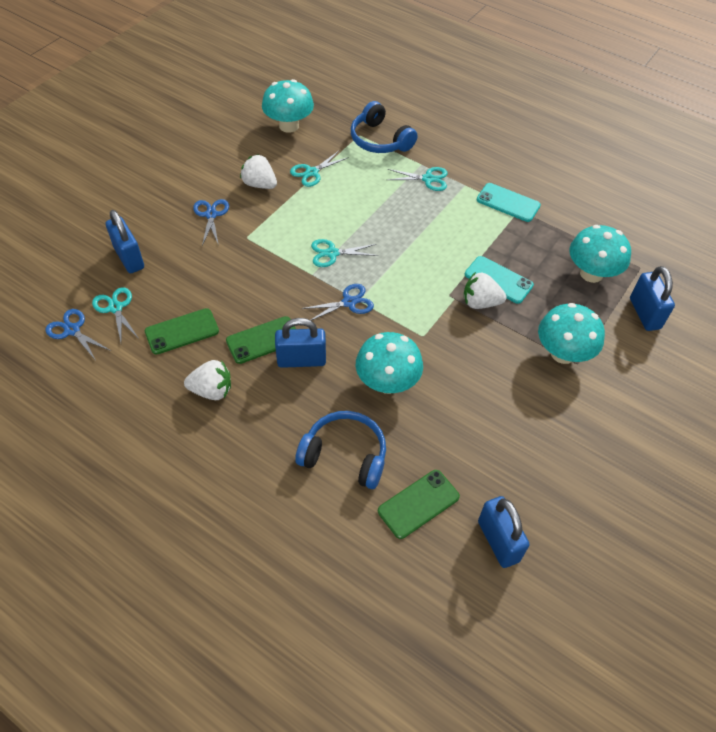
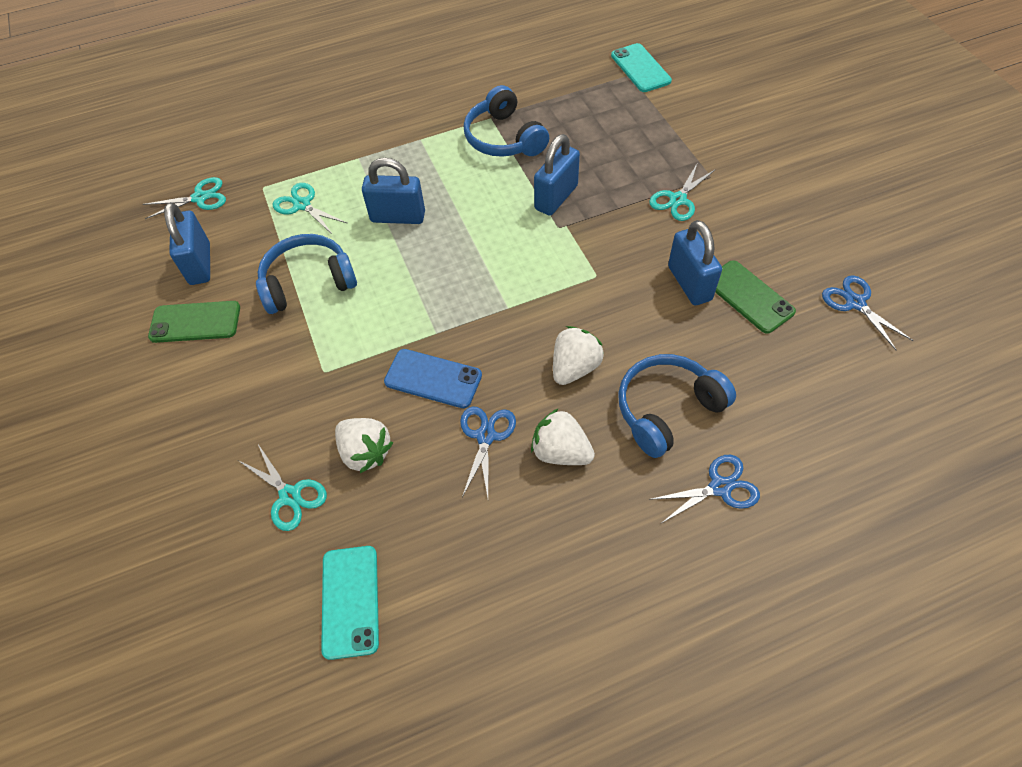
blue headphones: 2 -> 3
blue phone: 0 -> 1
green phone: 3 -> 2
turquoise mushroom: 4 -> 0

